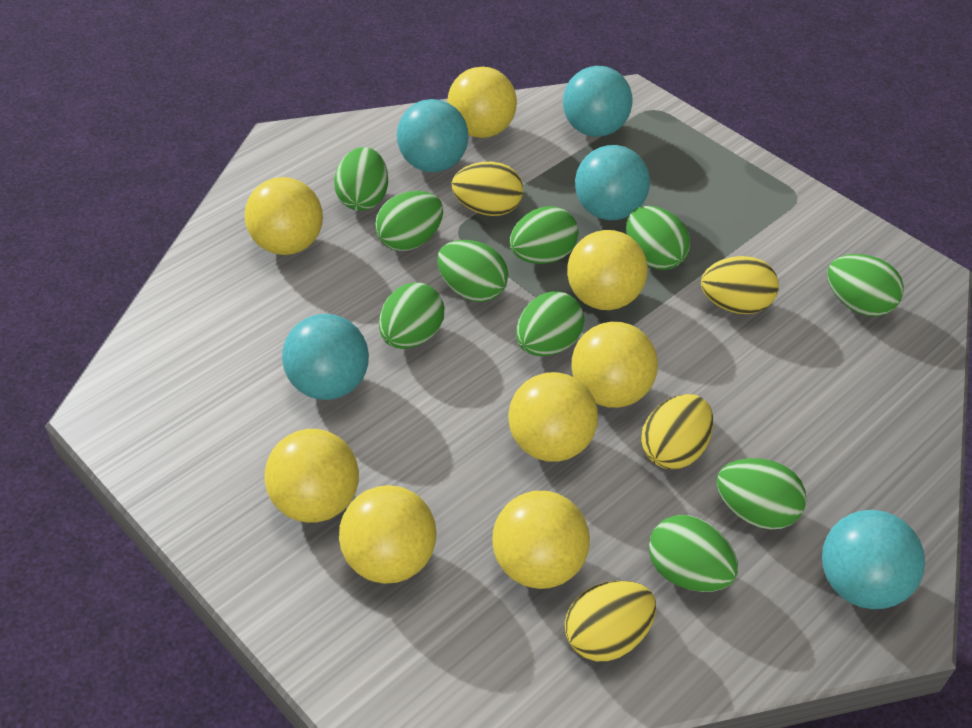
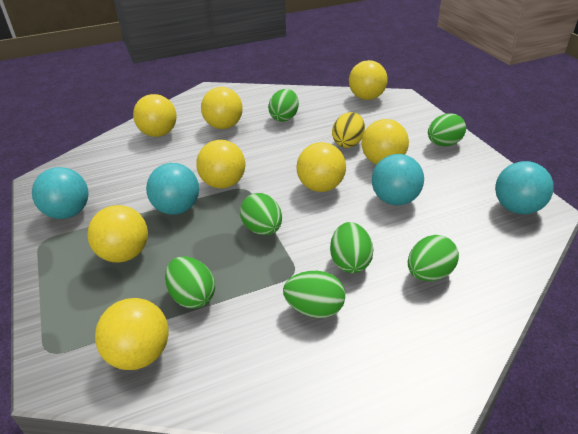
green egg: 10 -> 7
turquoise ball: 5 -> 4
yellow egg: 4 -> 1

